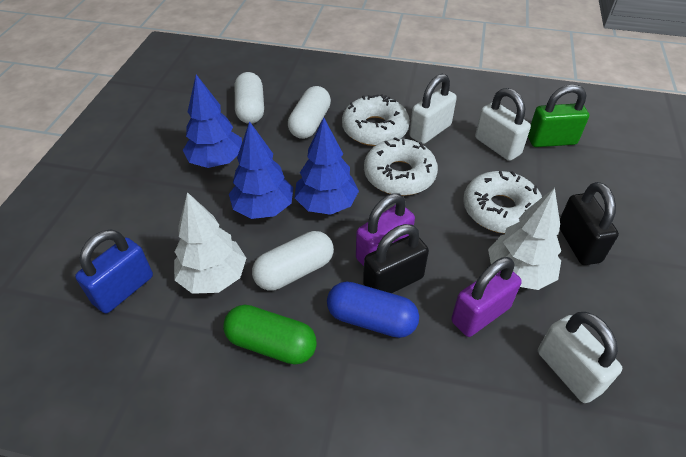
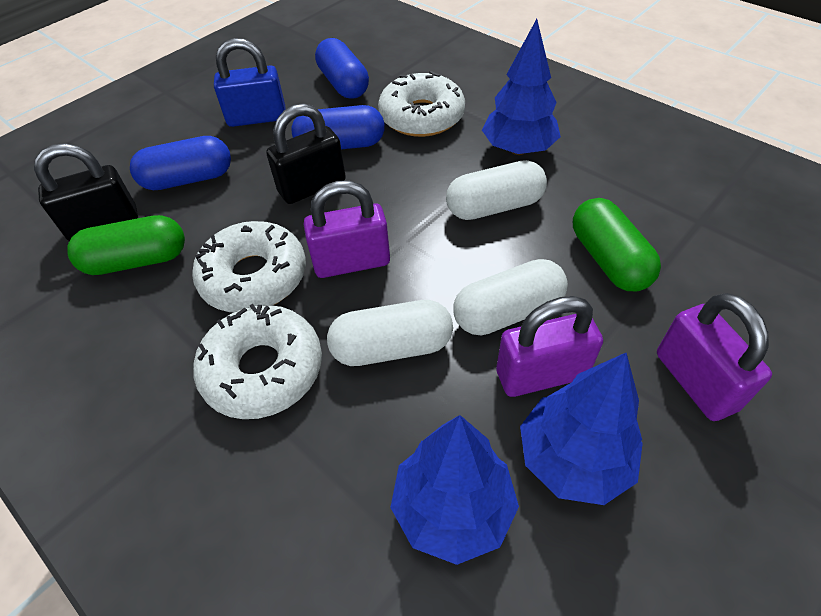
blue capsule: 1 -> 3
green capsule: 1 -> 2
green padlock: 1 -> 0
purple padlock: 2 -> 3
white padlock: 3 -> 0
white tree: 2 -> 0

